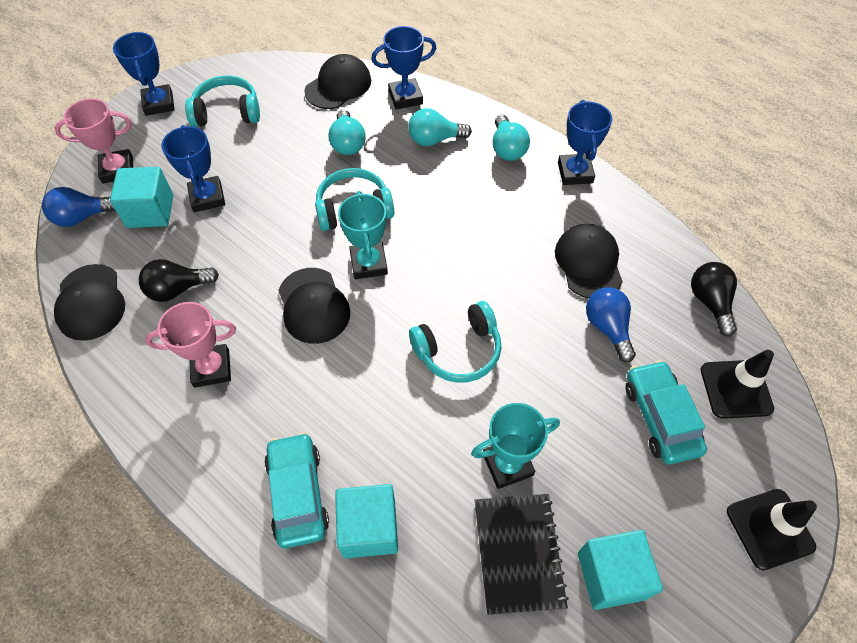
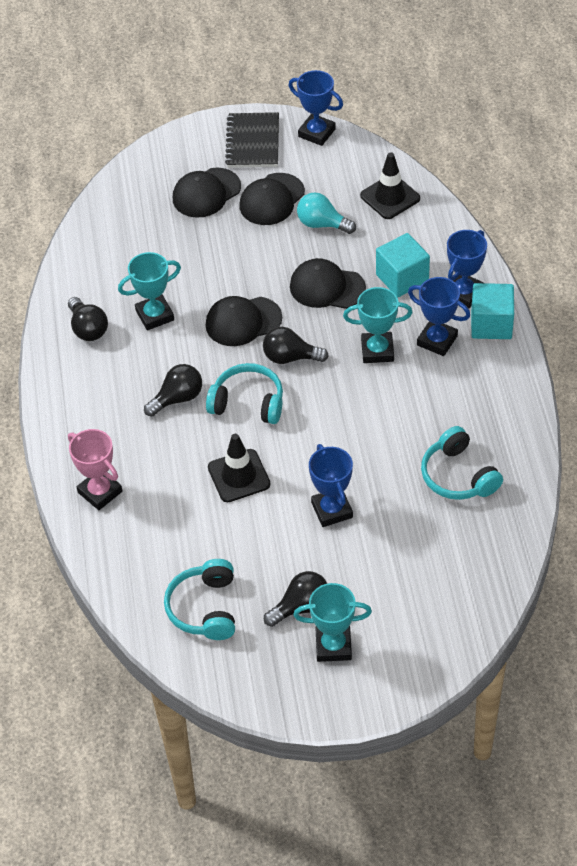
black light bulb: 2 -> 4
blue light bulb: 2 -> 0
pink trophy: 2 -> 1
turquoise car: 2 -> 0
turquoise cube: 3 -> 2
turquoise light bulb: 3 -> 1
turquoise trophy: 2 -> 3

